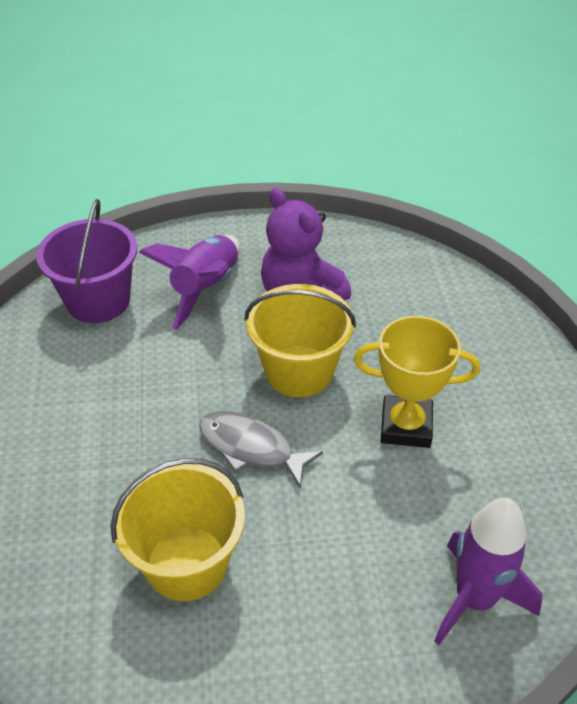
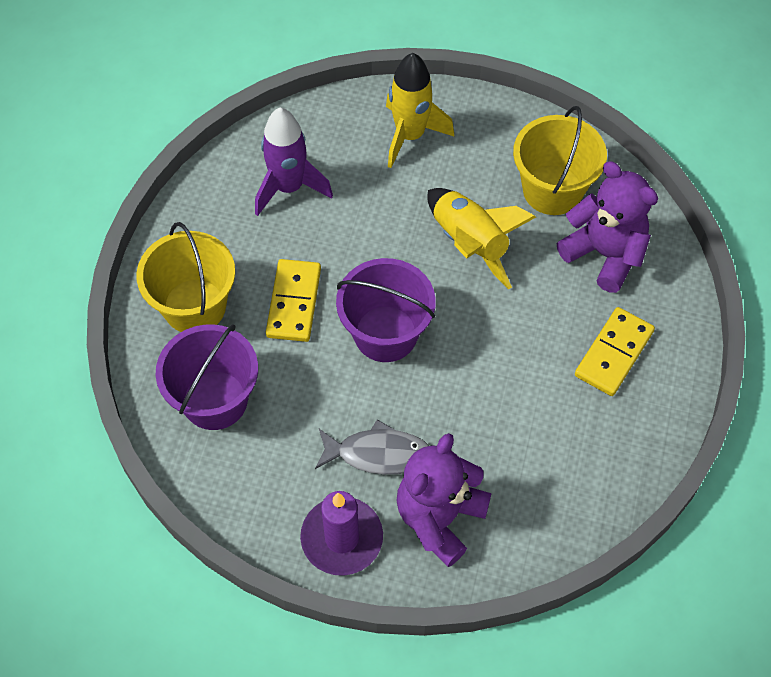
purple bucket: 1 -> 2
purple candle: 0 -> 1
purple rocket: 2 -> 1
purple teddy bear: 1 -> 2
yellow domino: 0 -> 2
yellow rocket: 0 -> 2
yellow trophy: 1 -> 0

